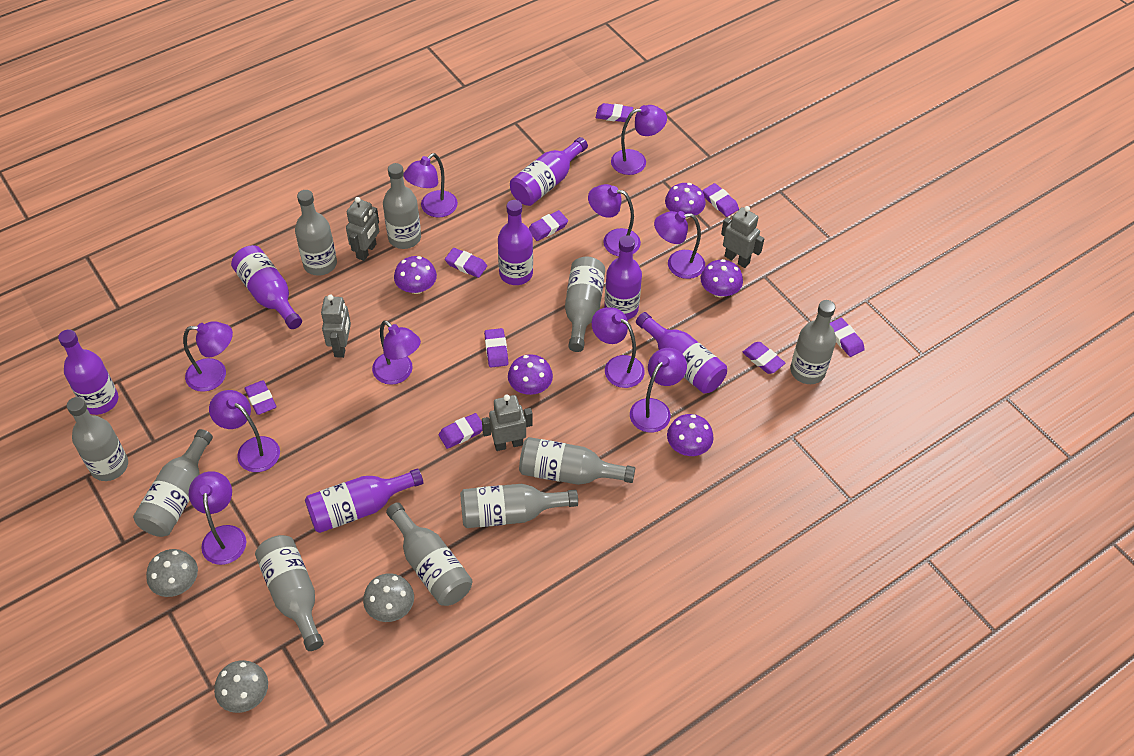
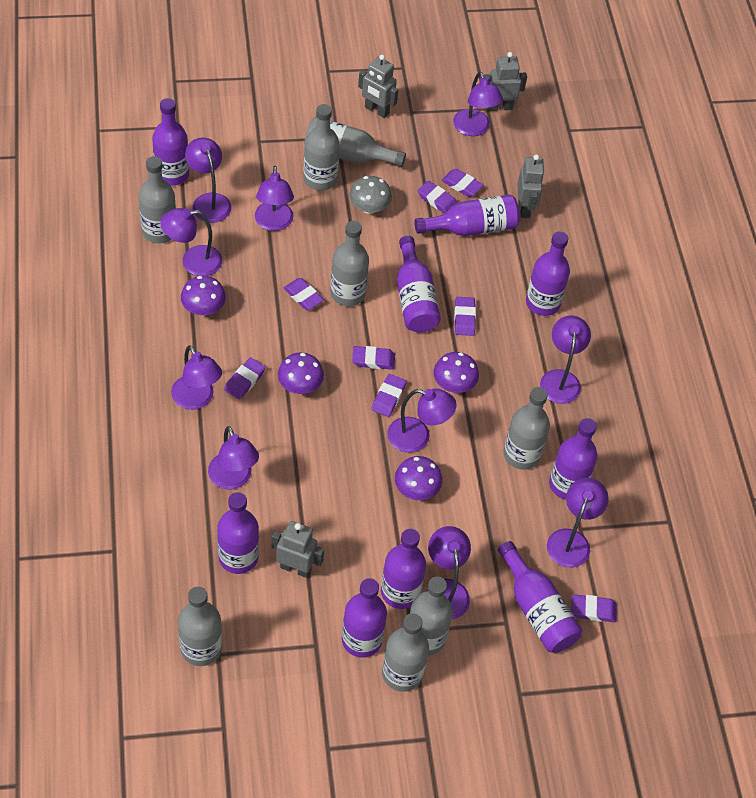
grey bottle: 10 -> 8
grey mushroom: 3 -> 1
purple bottle: 7 -> 9
purple eraser: 9 -> 8
purple mushroom: 5 -> 4

